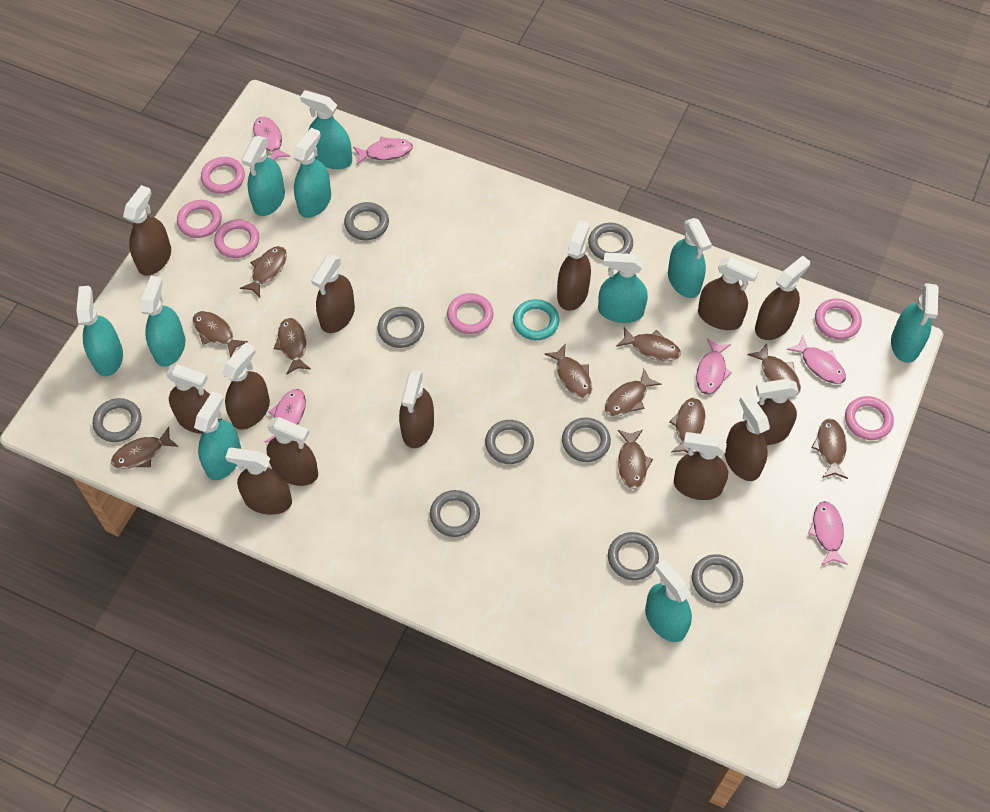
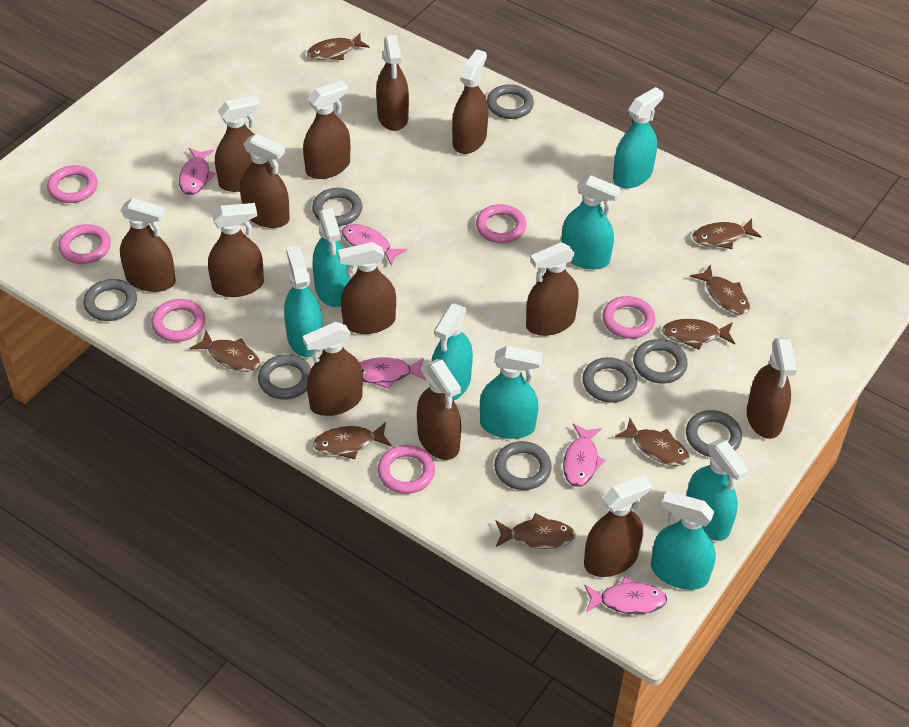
brown fish: 11 -> 8
grey ring: 9 -> 8
pink fish: 6 -> 5
turquoise ring: 1 -> 0
turquoise spray bottle: 10 -> 8

